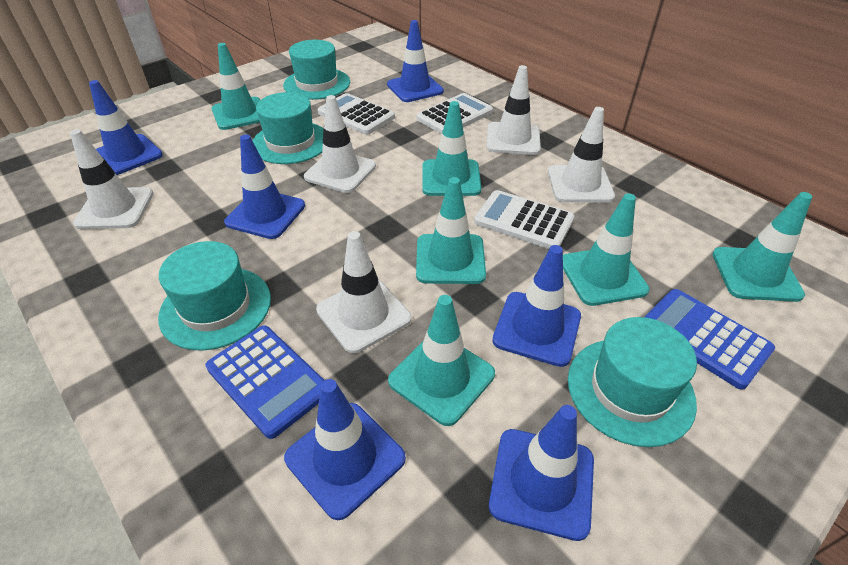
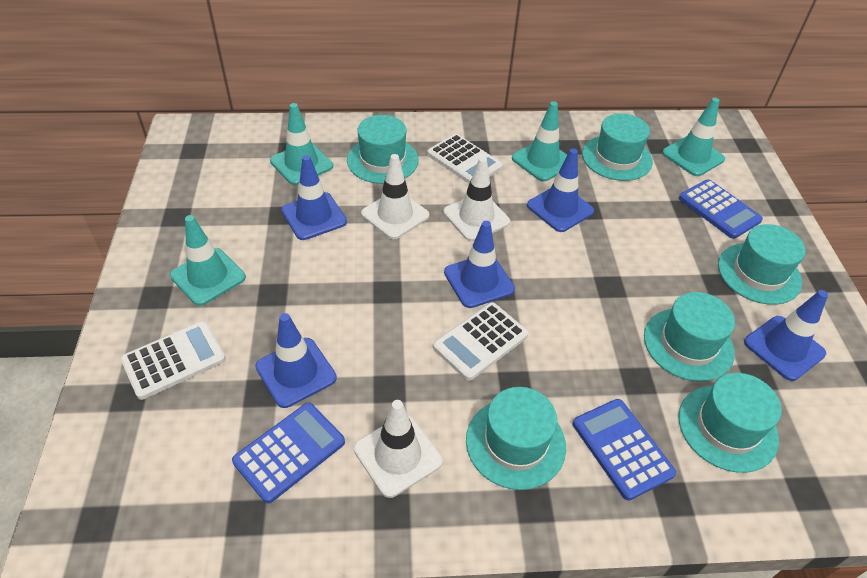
blue calculator: 2 -> 3
blue traffic cone: 6 -> 5
turquoise hat: 4 -> 6
turquoise traffic cone: 6 -> 4
white traffic cone: 5 -> 3

